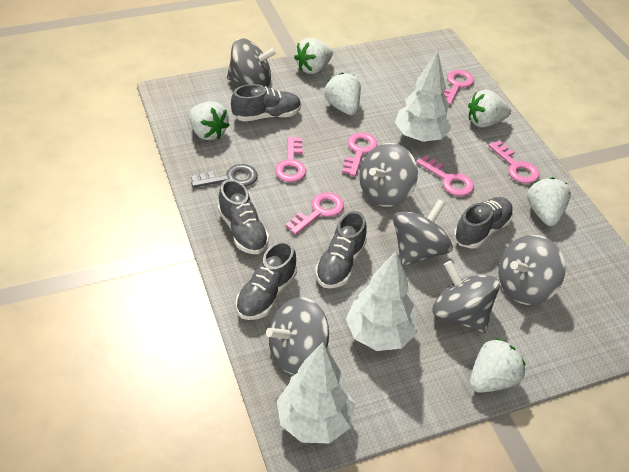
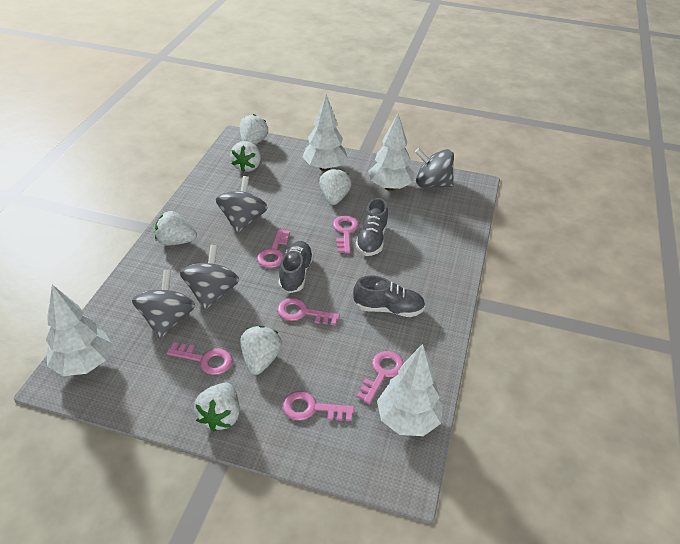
grey key: 1 -> 0
grey shoe: 5 -> 3
grey spinning top: 6 -> 4
white tree: 3 -> 4

